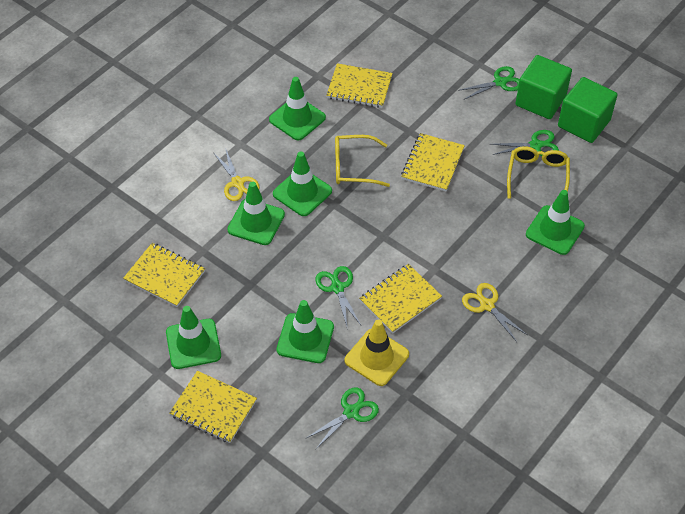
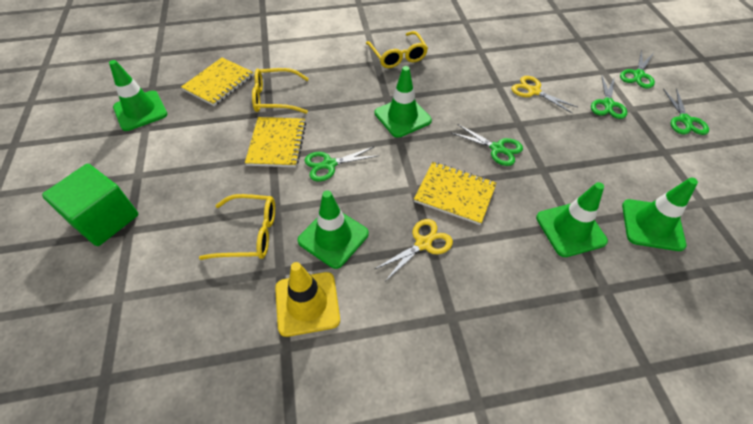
green cube: 2 -> 1
green scissors: 4 -> 5
green traffic cone: 6 -> 5
yellow glasses: 2 -> 3
yellow notebook: 5 -> 3

